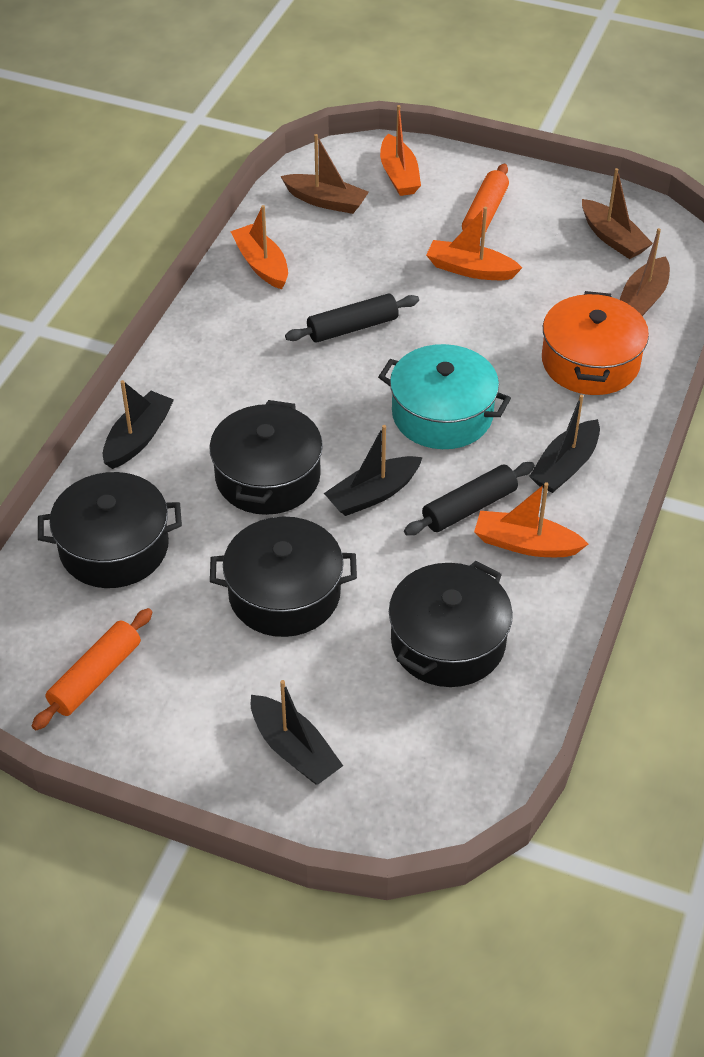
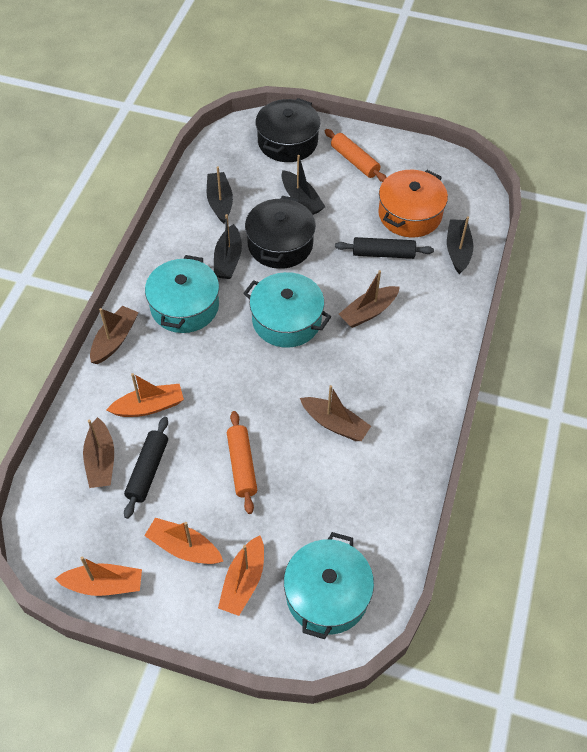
black pot: 4 -> 2
brown boat: 3 -> 4
turquoise pot: 1 -> 3

